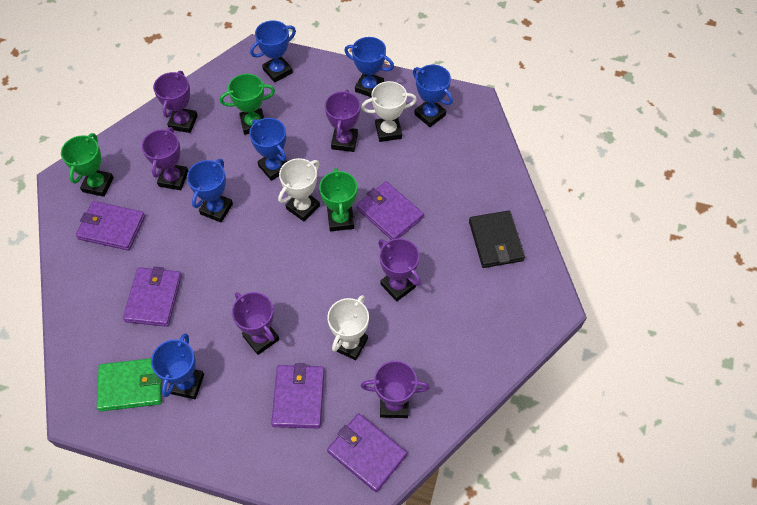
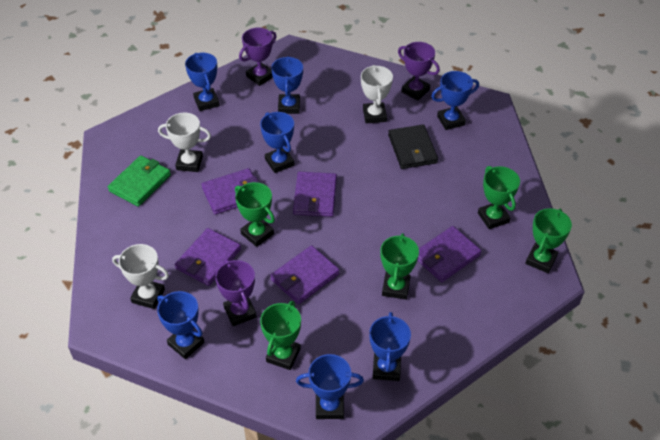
blue trophy: 6 -> 7
green trophy: 3 -> 5
purple trophy: 6 -> 3

